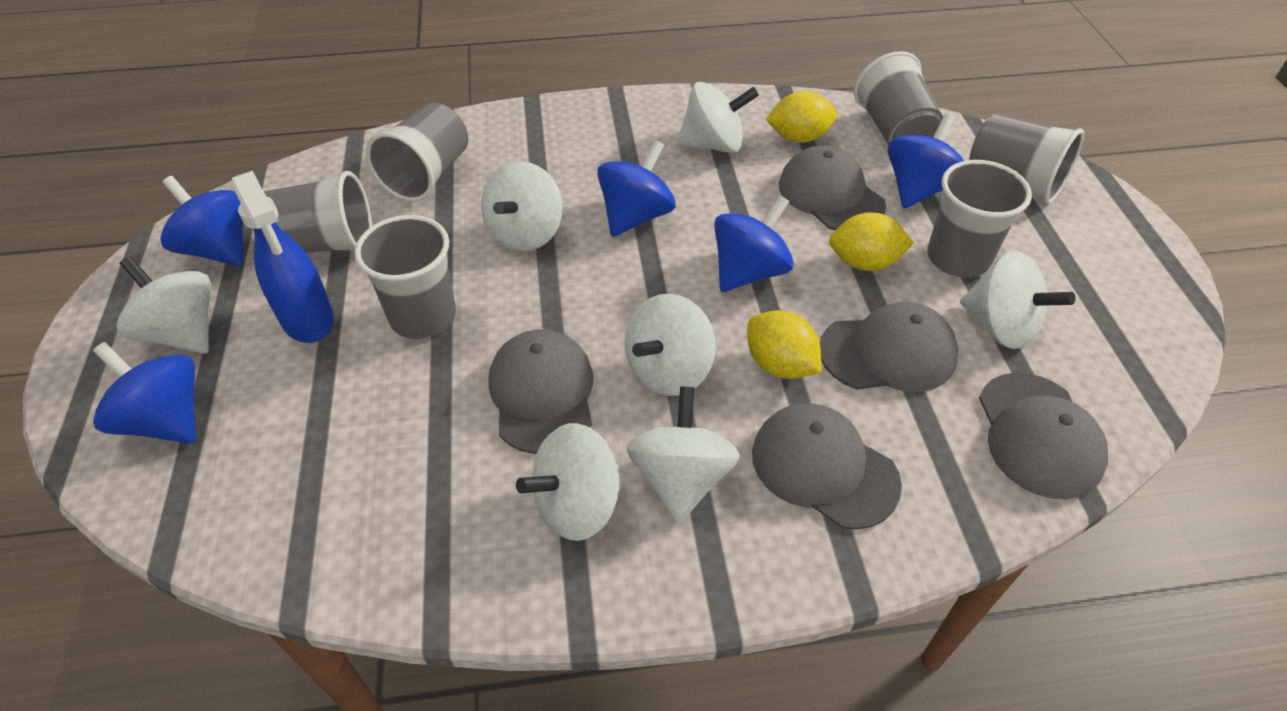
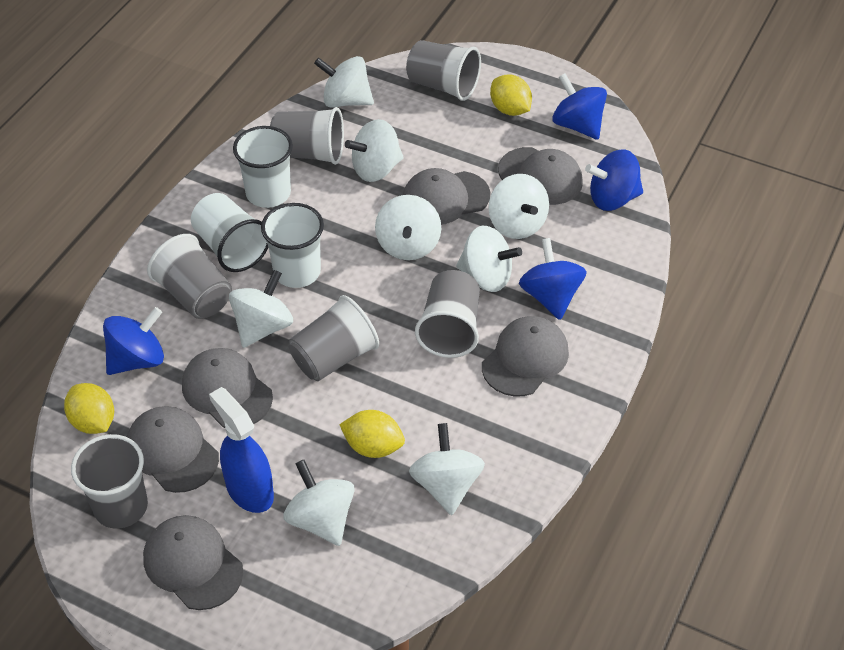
blue spinning top: 5 -> 4
grey cap: 5 -> 6
white cup: 0 -> 3
white spinning top: 7 -> 8

